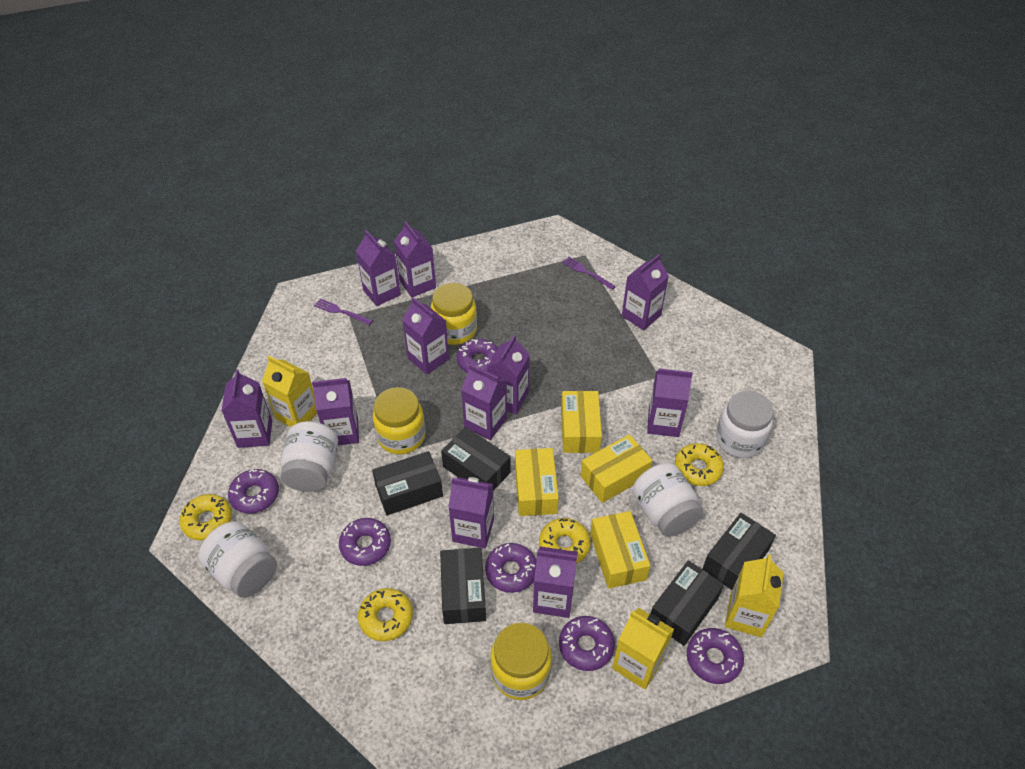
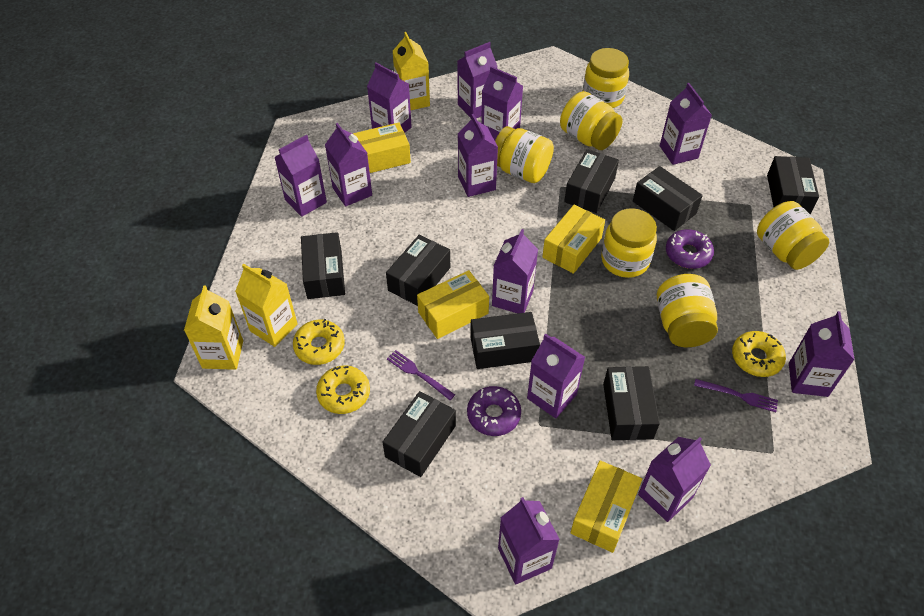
black box: 5 -> 8
purple carton: 11 -> 12
purple donut: 6 -> 2
white jar: 4 -> 0
yellow donut: 4 -> 3
yellow jar: 3 -> 6

